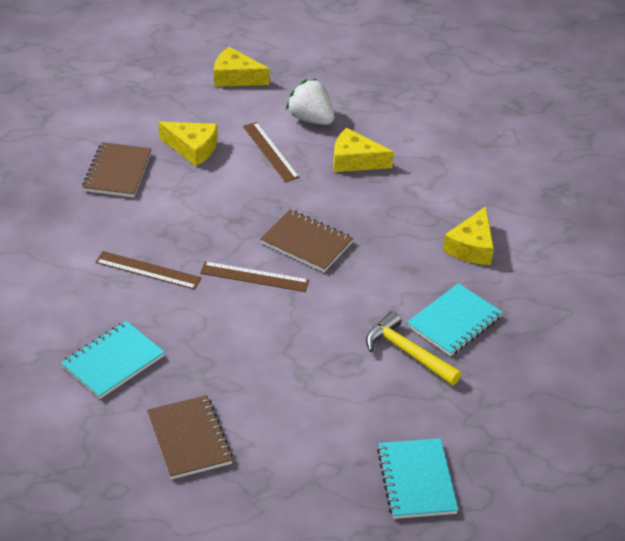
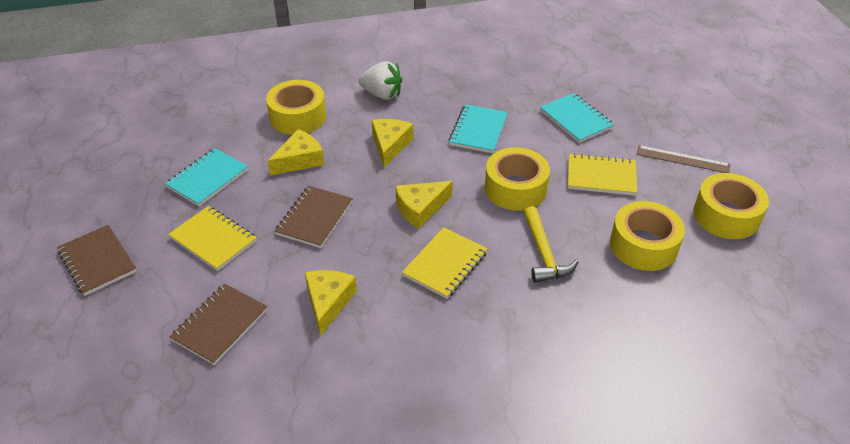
brown ruler: 3 -> 1
yellow notebook: 0 -> 3
yellow tape: 0 -> 4

